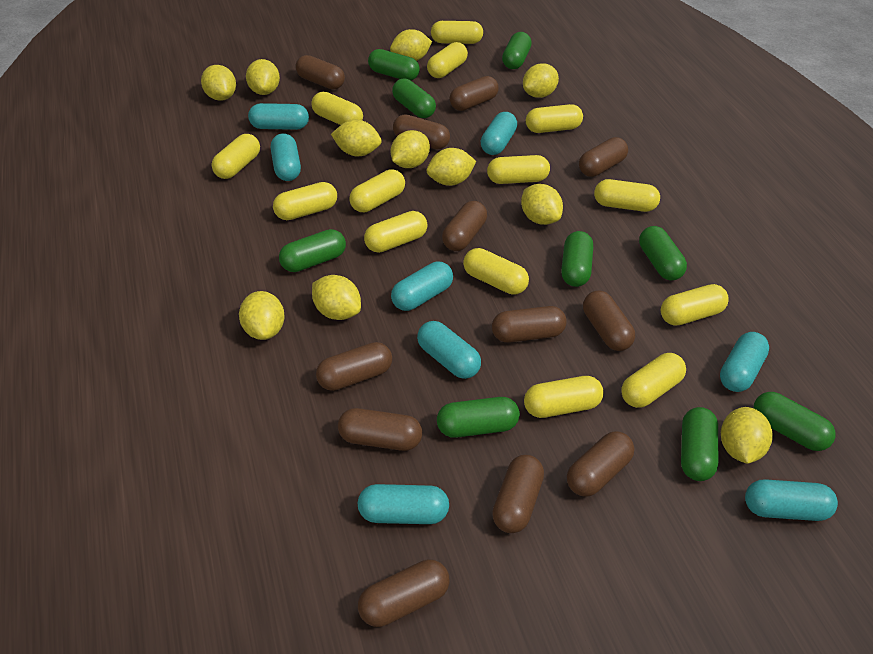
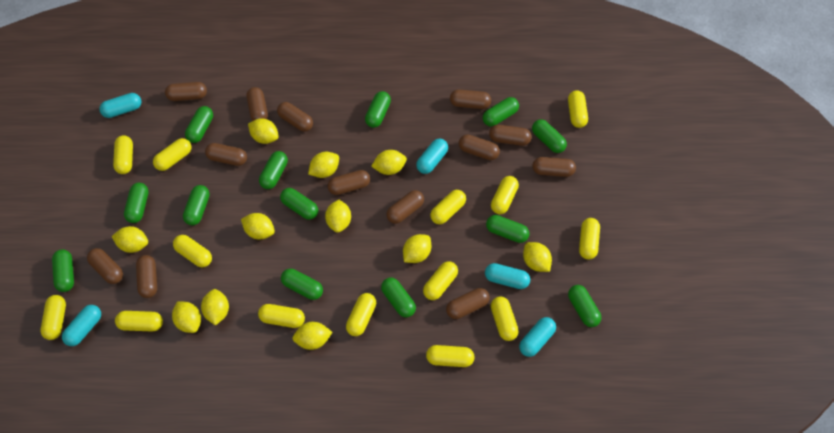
brown capsule: 12 -> 13
green capsule: 9 -> 13
turquoise capsule: 8 -> 5

